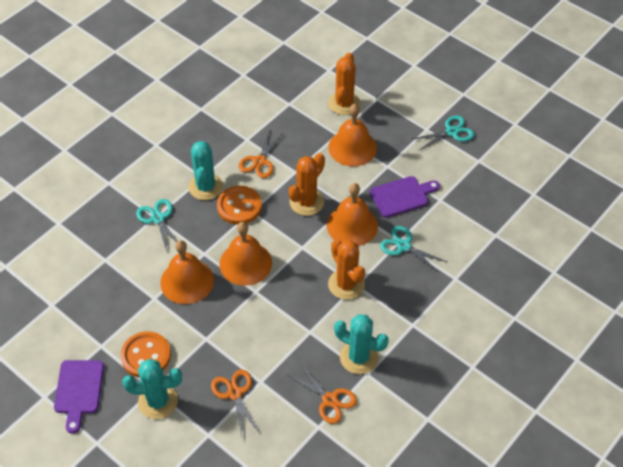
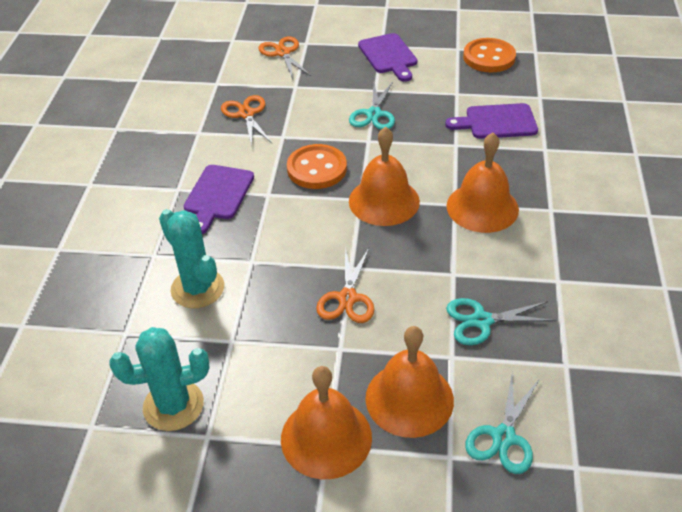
orange cactus: 3 -> 0
purple cutting board: 2 -> 3
turquoise cactus: 3 -> 2

